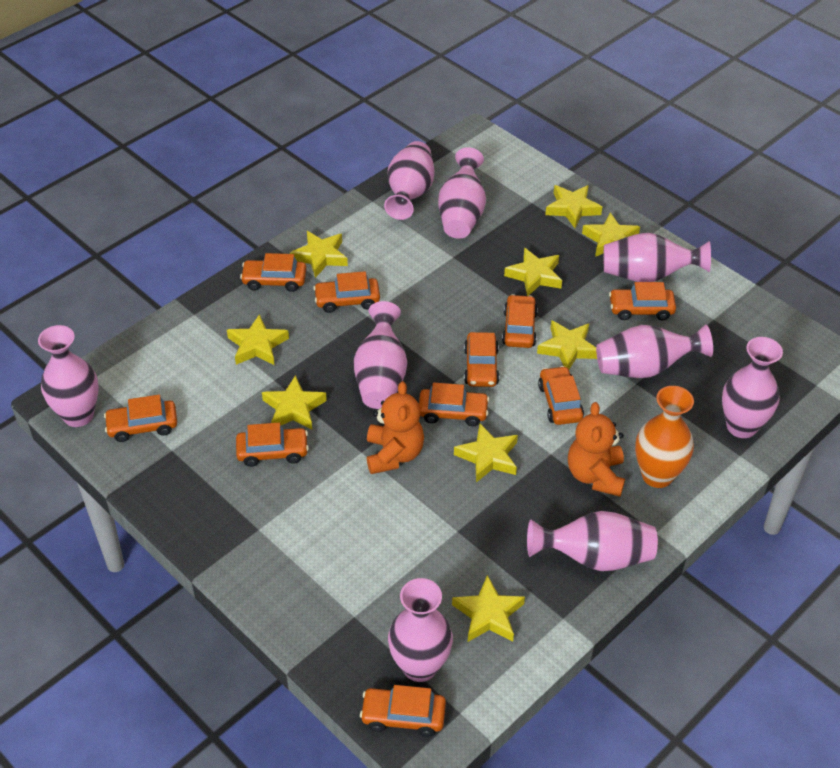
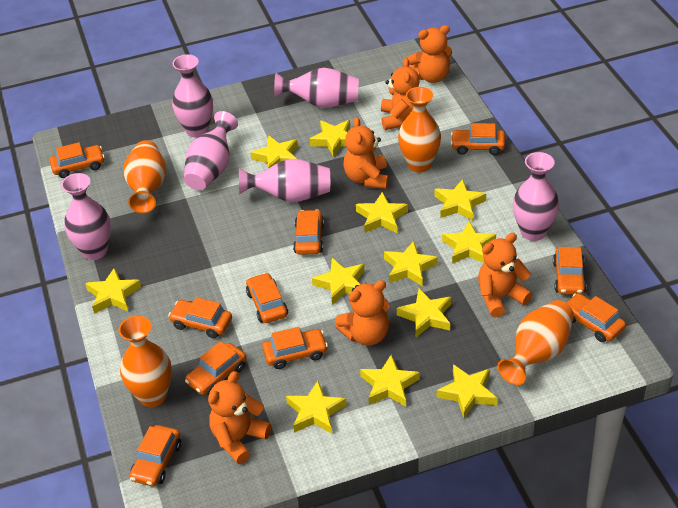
orange teddy bear: 2 -> 6
orange vase: 1 -> 4
pink vase: 9 -> 6
yellow star: 9 -> 12

